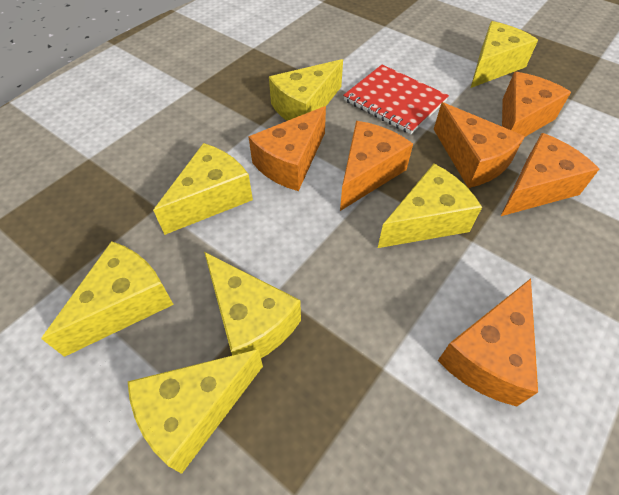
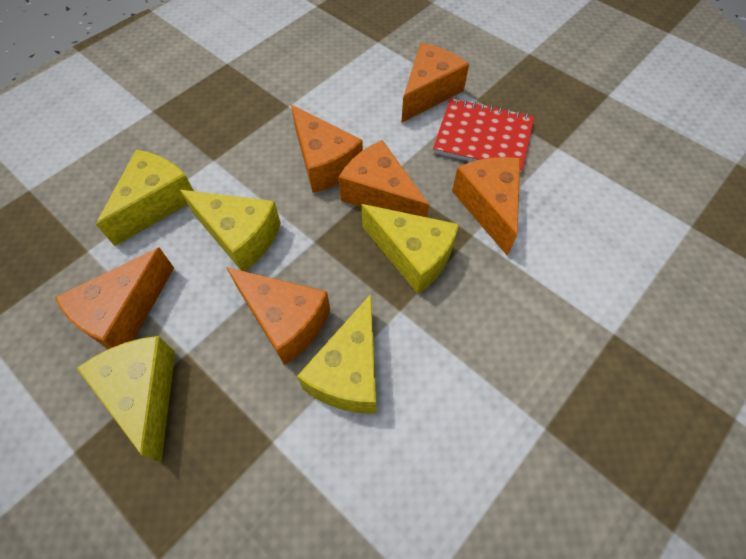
yellow cheese: 7 -> 5

